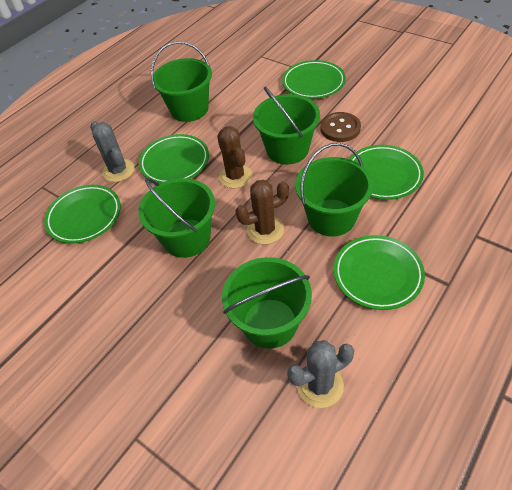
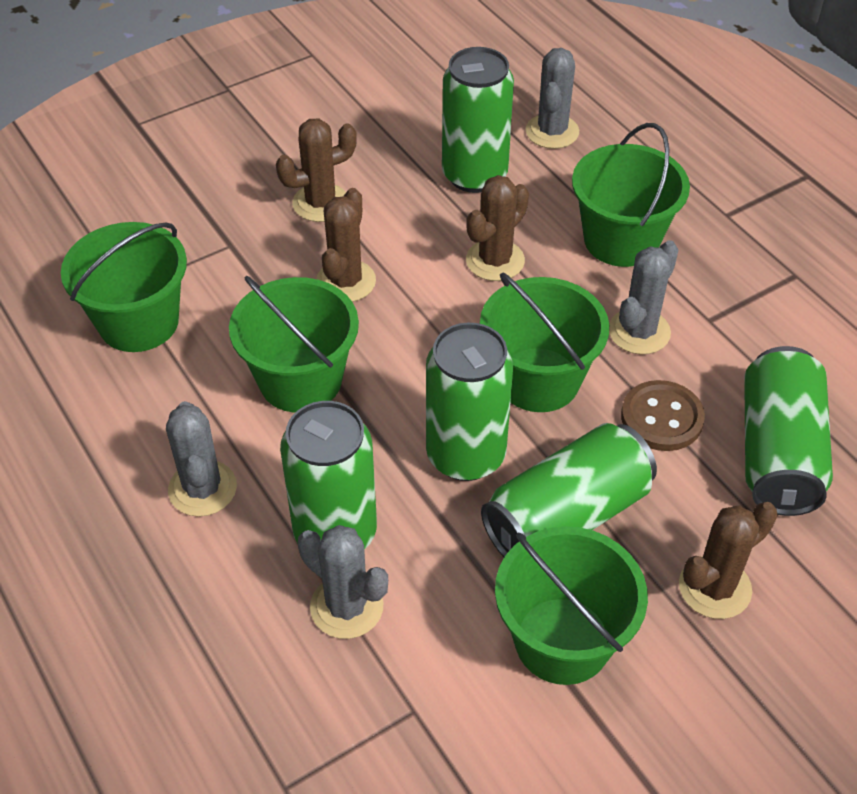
brown cactus: 2 -> 4
green can: 0 -> 5
green plate: 5 -> 0
grey cactus: 2 -> 4

